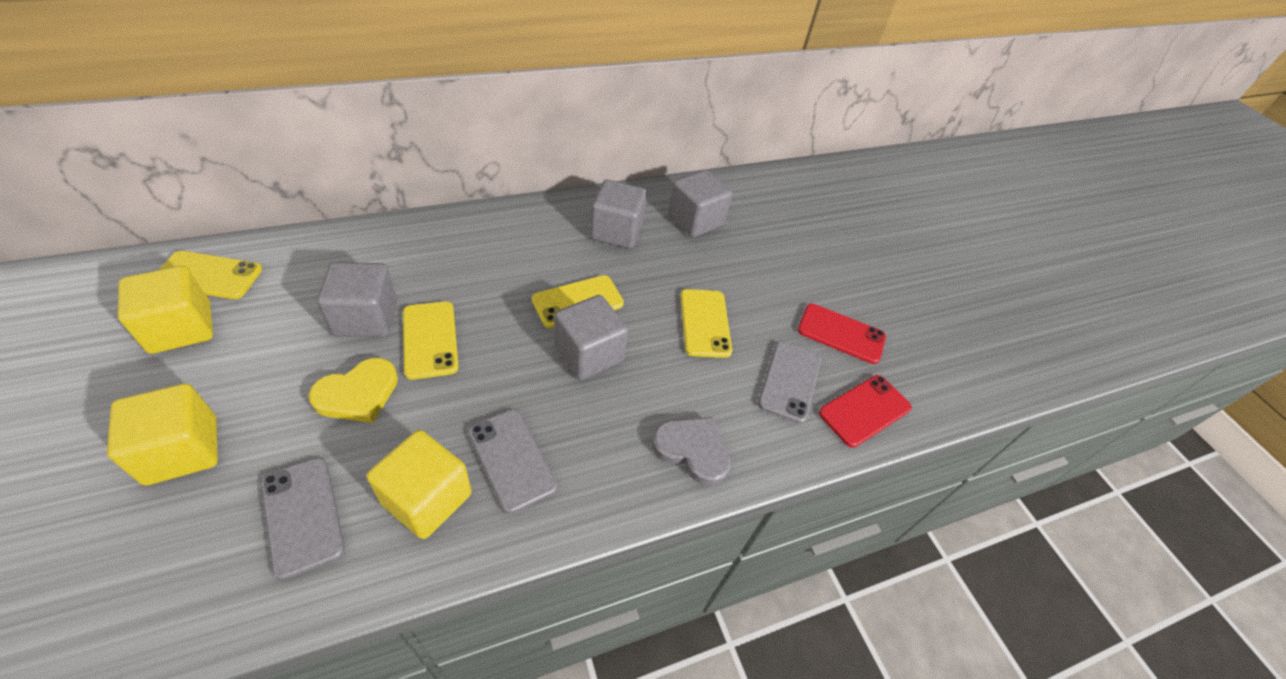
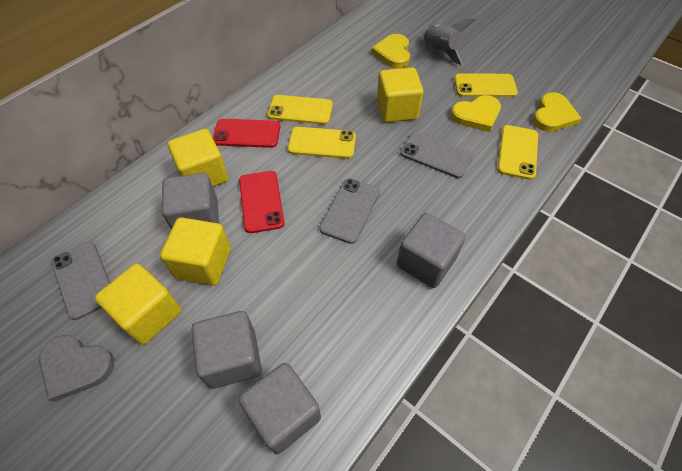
grey rocket: 0 -> 1
yellow cube: 3 -> 4
yellow heart: 1 -> 3

